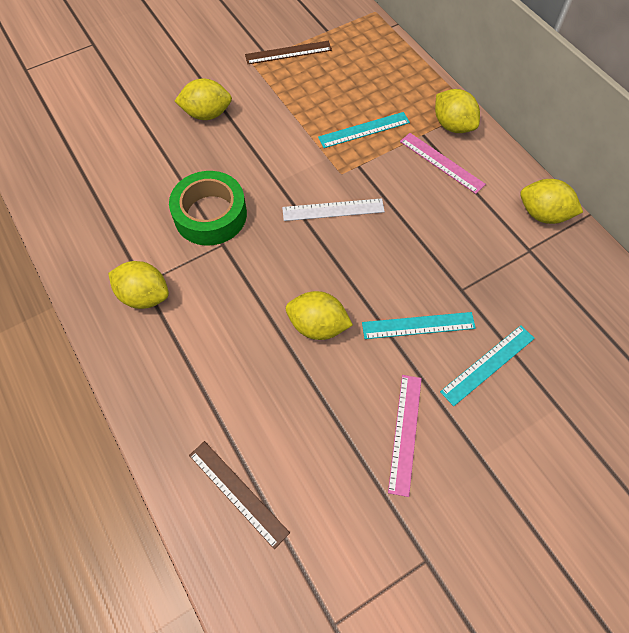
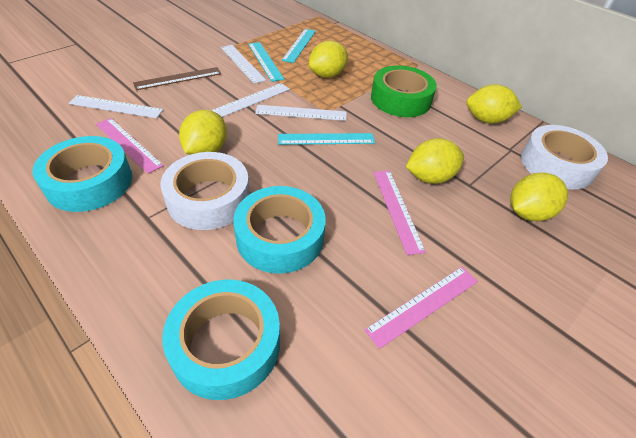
brown ruler: 2 -> 1
pink ruler: 2 -> 3
turquoise tape: 0 -> 3
white ruler: 1 -> 4
white tape: 0 -> 2

